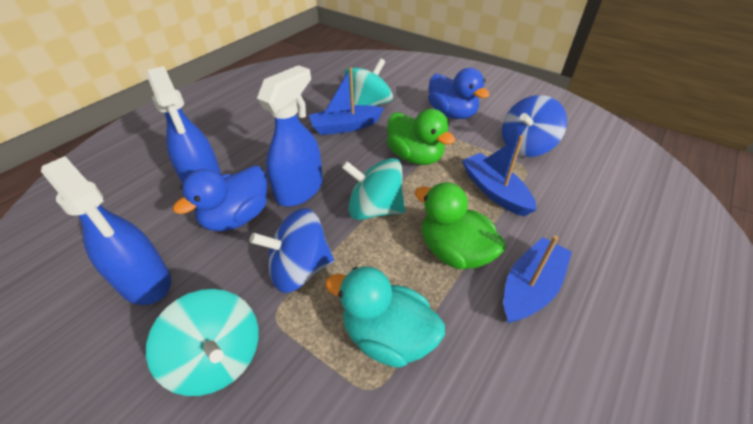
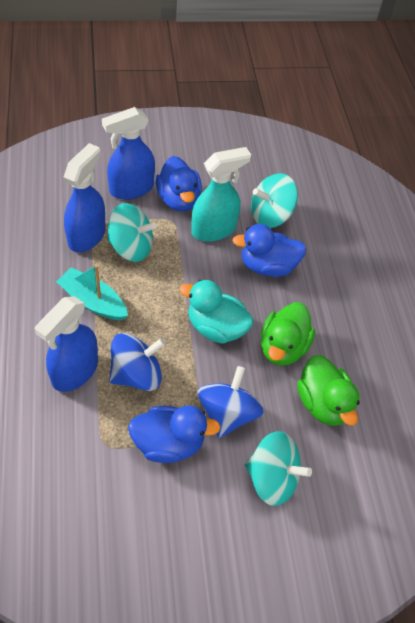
blue boat: 3 -> 0
blue duck: 2 -> 3
turquoise boat: 0 -> 1
turquoise spray bottle: 0 -> 1

